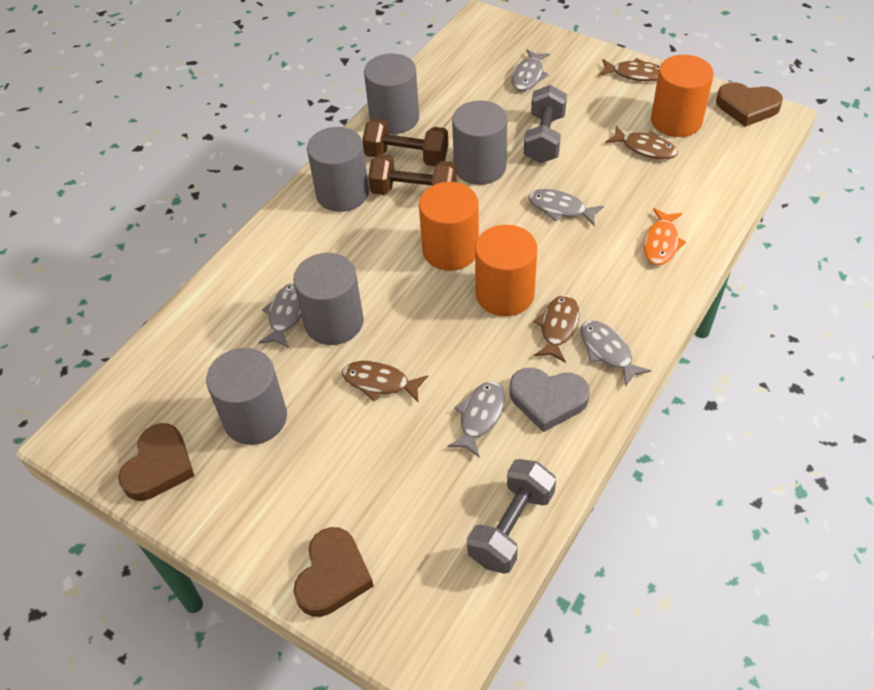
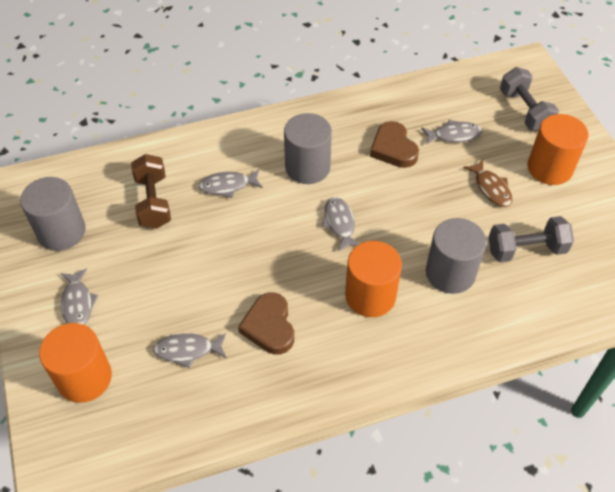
brown dumbbell: 2 -> 1
brown fish: 4 -> 1
brown heart: 3 -> 2
grey cylinder: 5 -> 3
grey heart: 1 -> 0
orange fish: 1 -> 0

